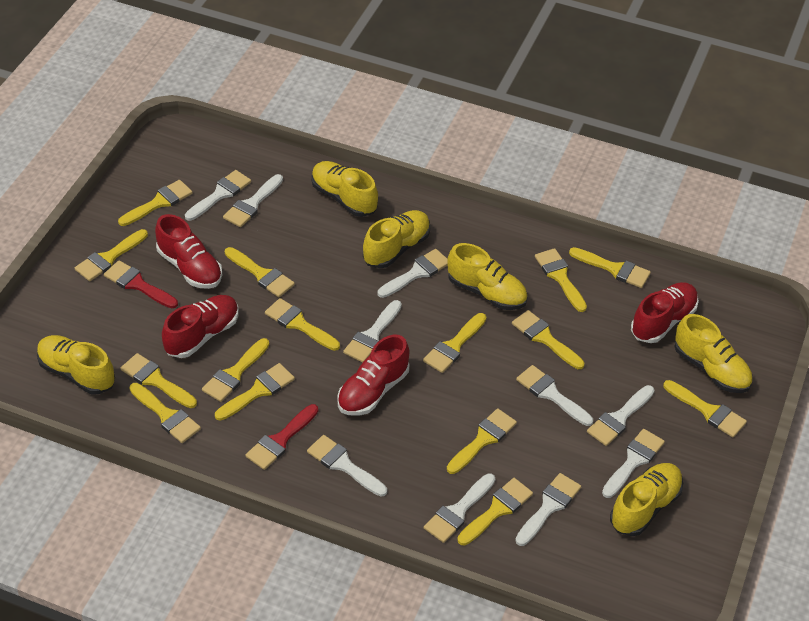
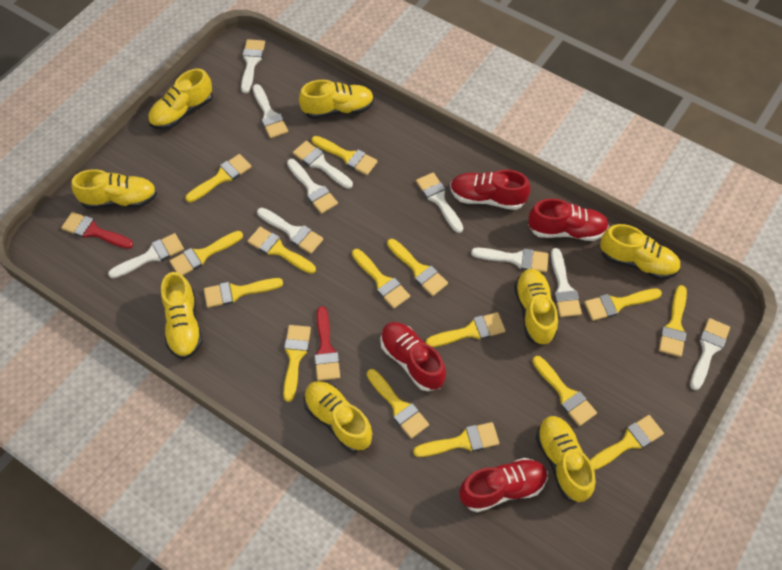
yellow shoe: 6 -> 8

